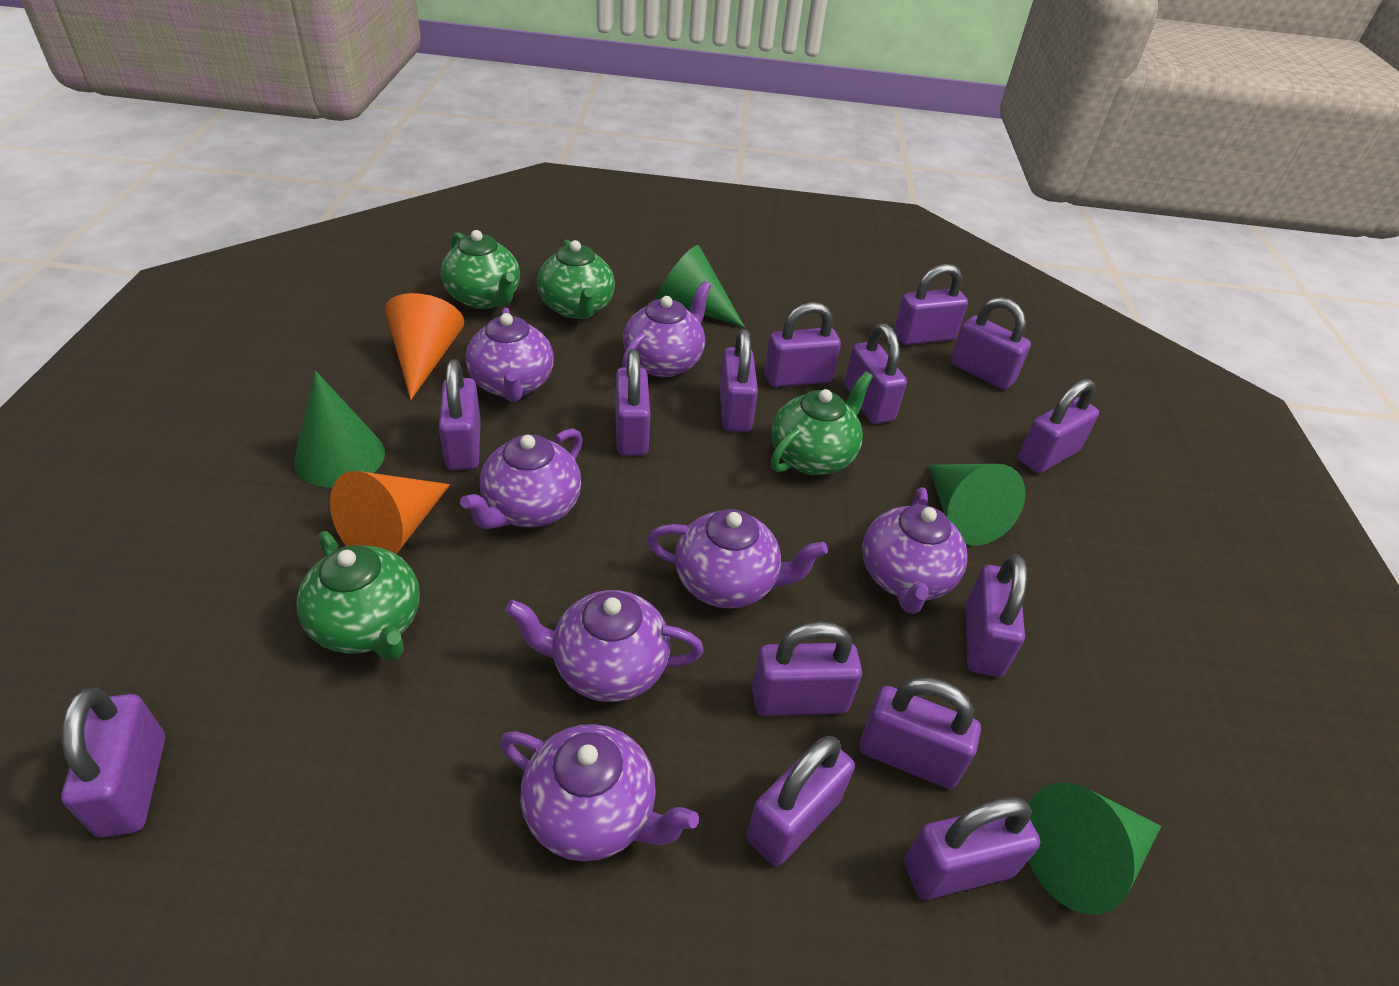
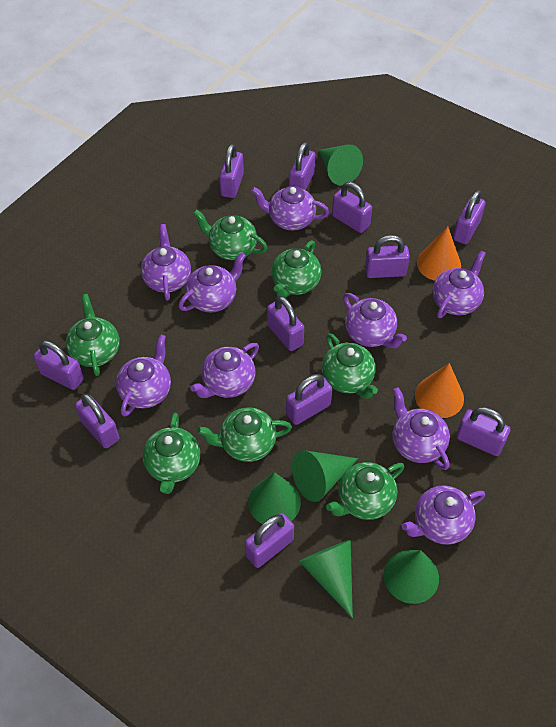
green cone: 4 -> 5
green teapot: 4 -> 7
purple padlock: 14 -> 11
purple teapot: 7 -> 9

